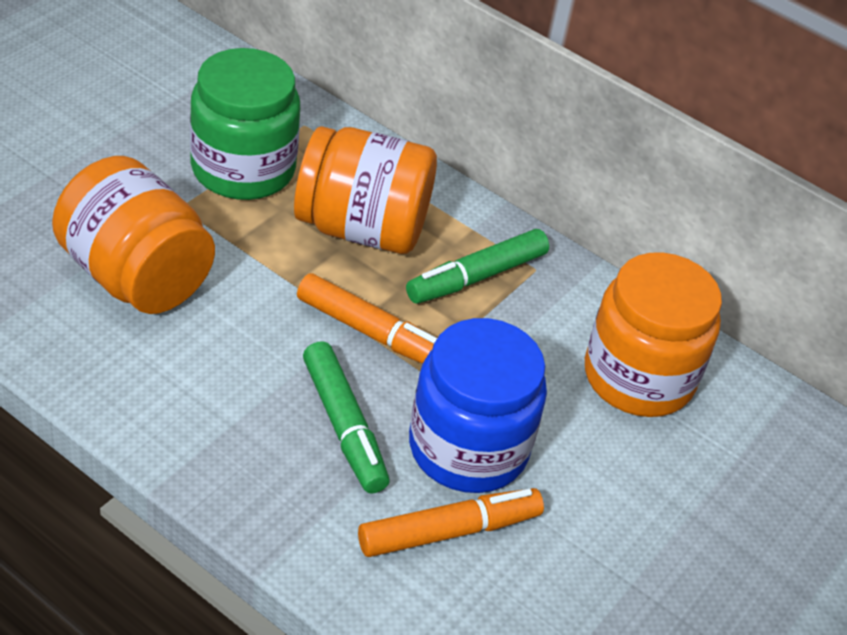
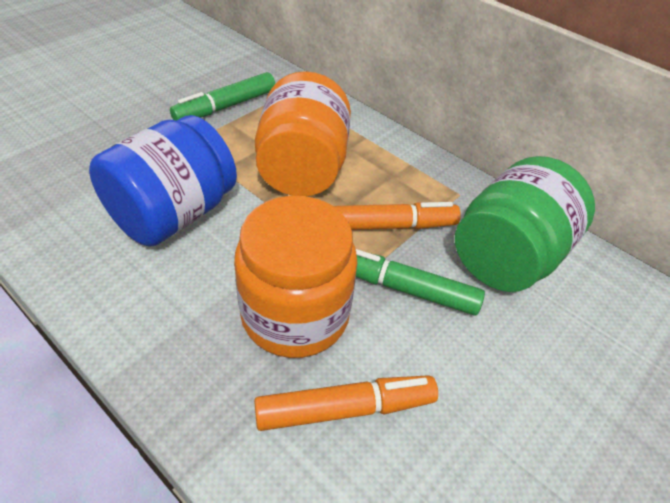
orange jar: 3 -> 2

